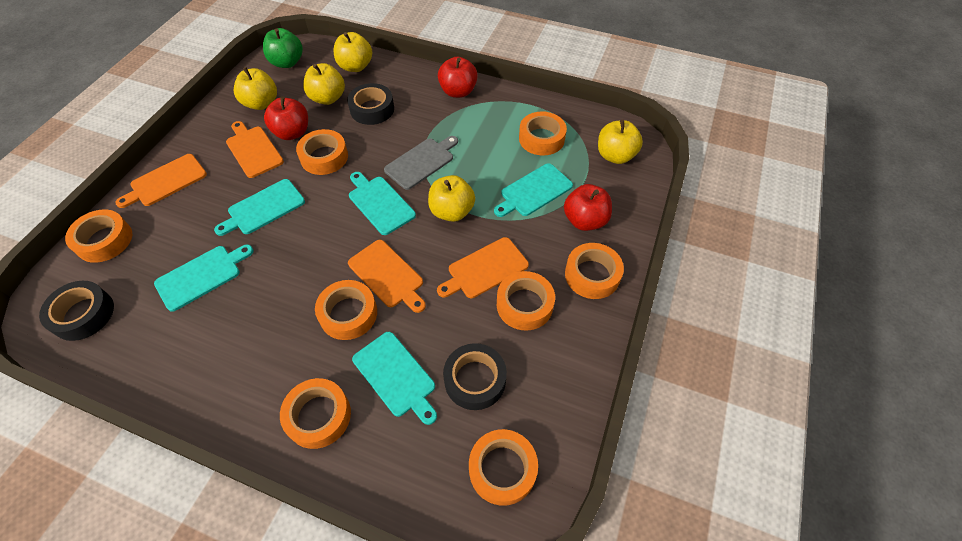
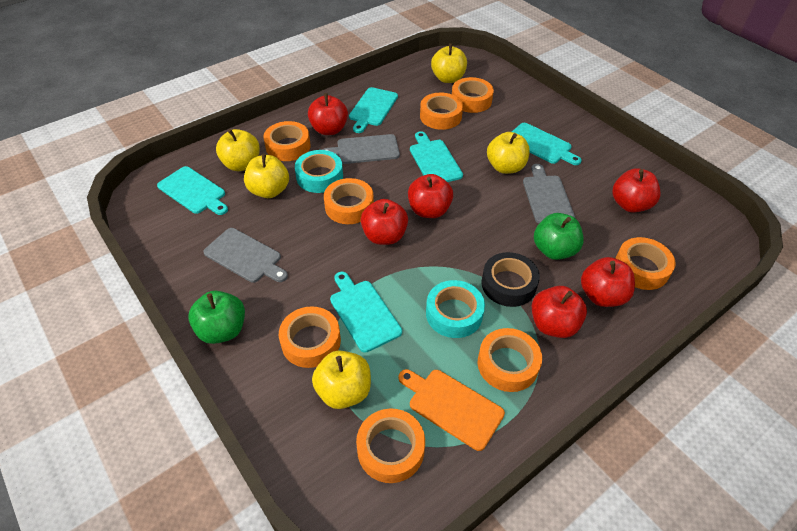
black tape: 3 -> 1
green apple: 1 -> 2
grey cutting board: 1 -> 3
orange cutting board: 4 -> 1
red apple: 3 -> 6
turquoise tape: 0 -> 2

